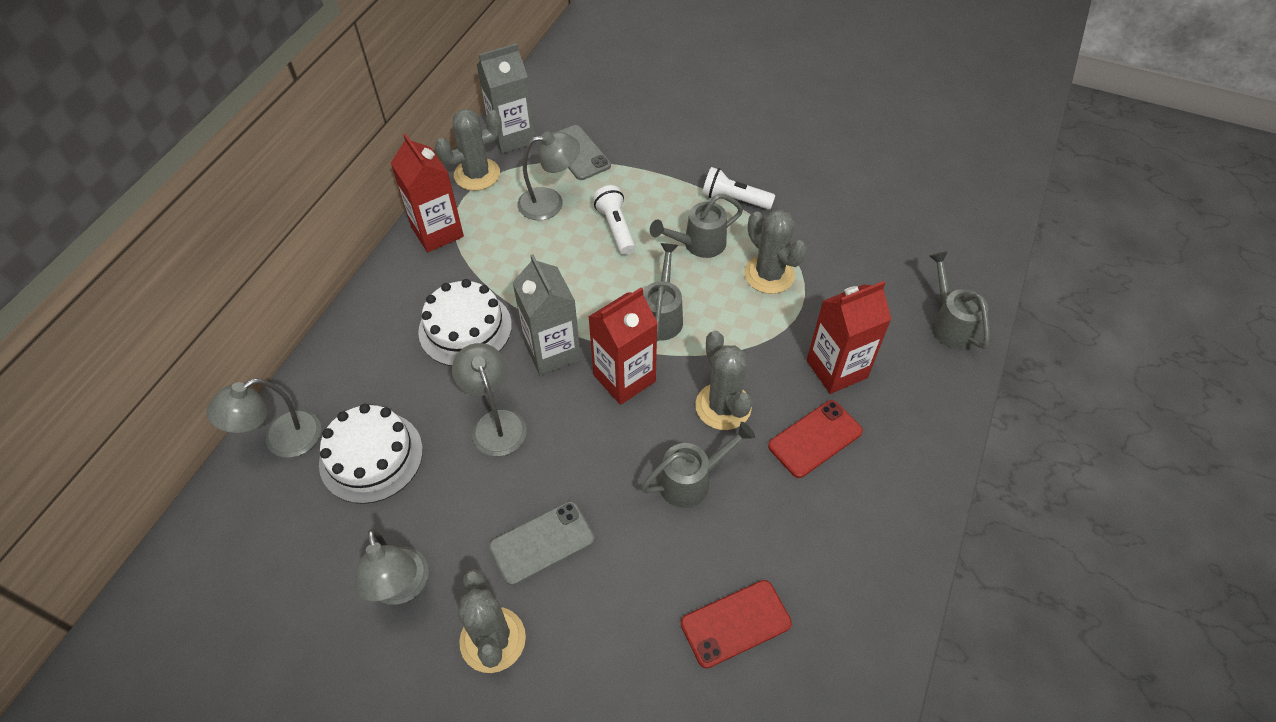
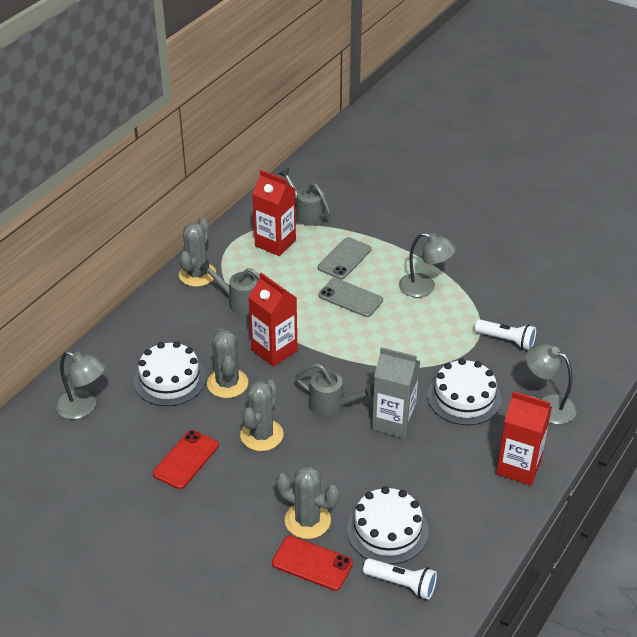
grey carton: 2 -> 1
grey lamp: 4 -> 3
grey watering can: 4 -> 3
white cake: 2 -> 3

